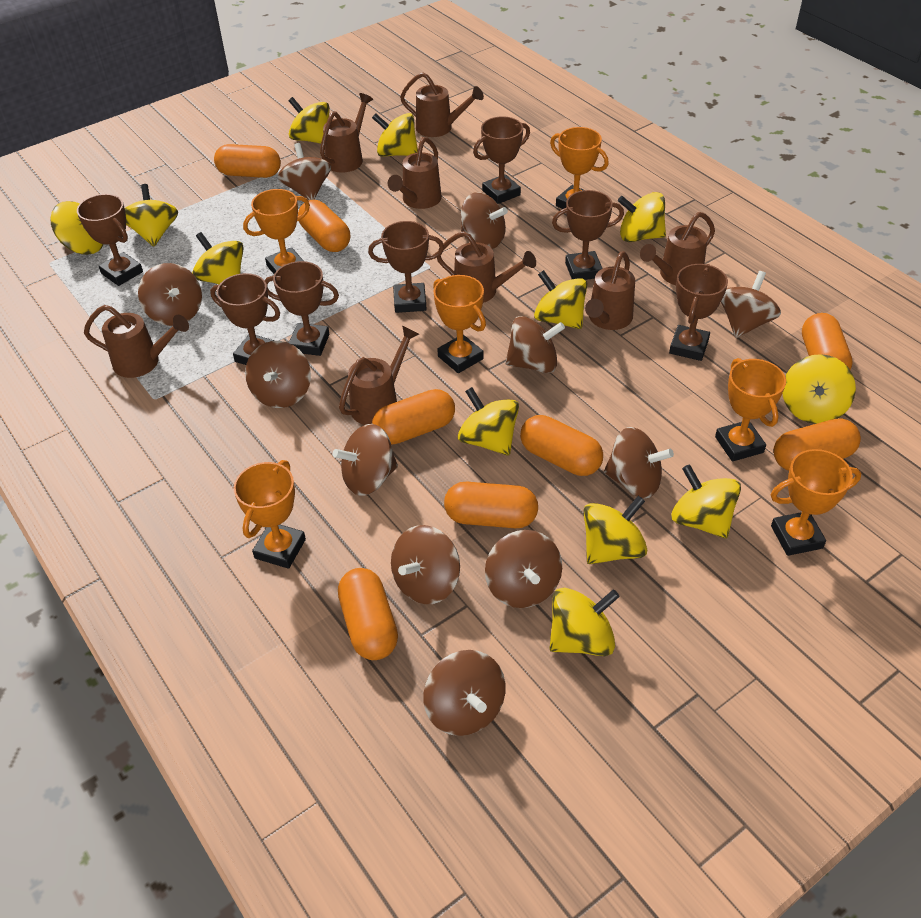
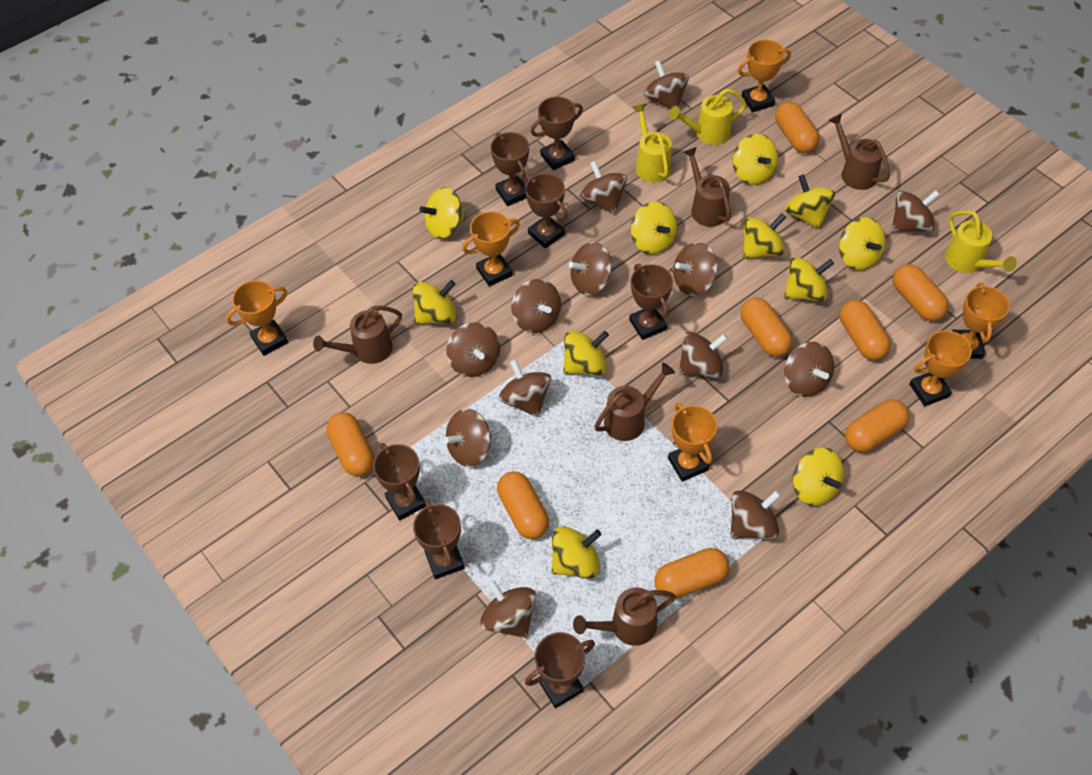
brown spinning top: 11 -> 13
brown watering can: 8 -> 5
yellow spinning top: 12 -> 11
yellow watering can: 0 -> 3

